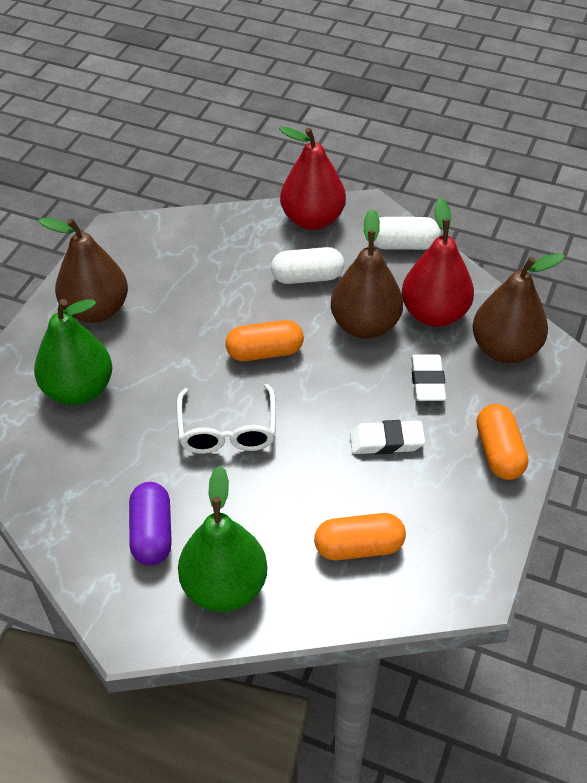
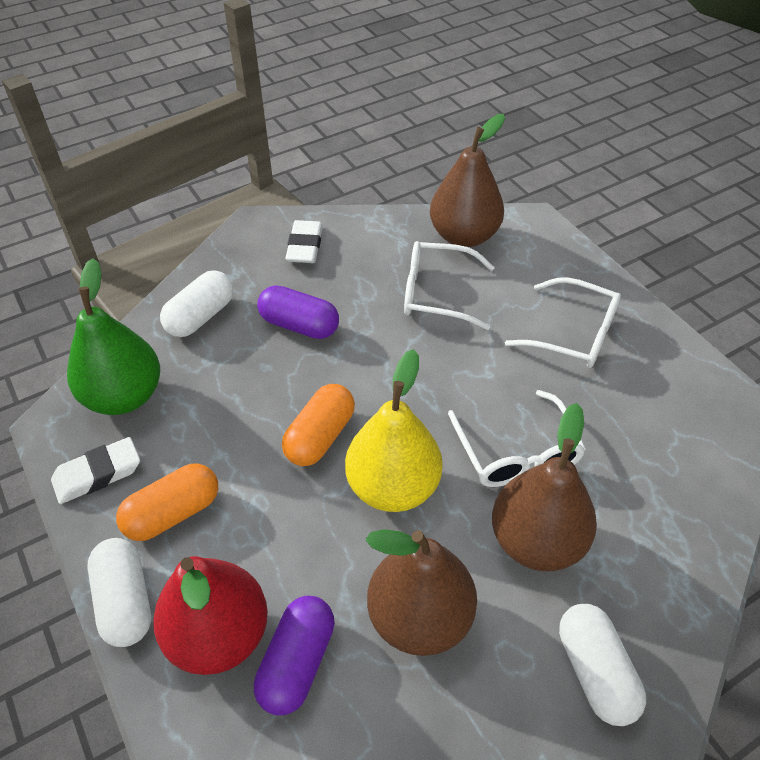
green pear: 2 -> 1
orange capsule: 3 -> 2
purple capsule: 1 -> 2
red pear: 2 -> 1
white capsule: 2 -> 3
white glasses: 1 -> 3
yellow pear: 0 -> 1

